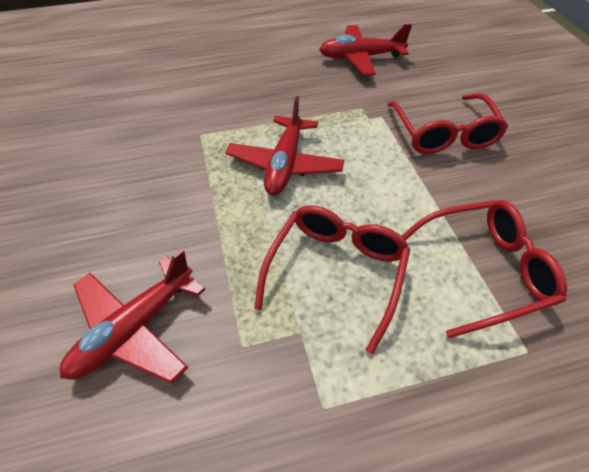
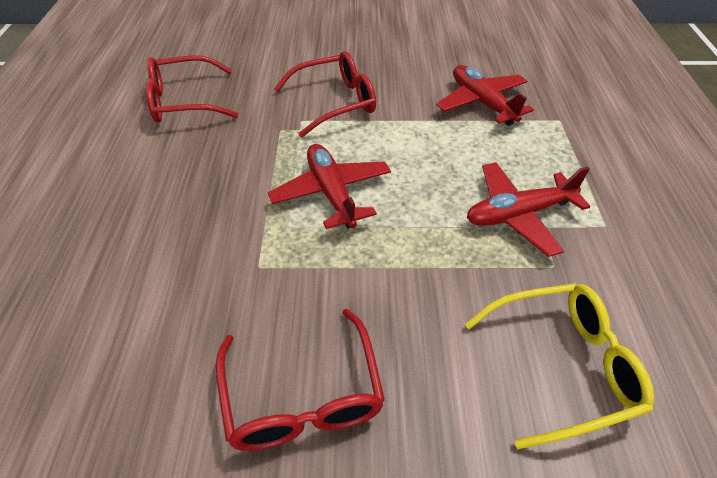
yellow glasses: 0 -> 1

